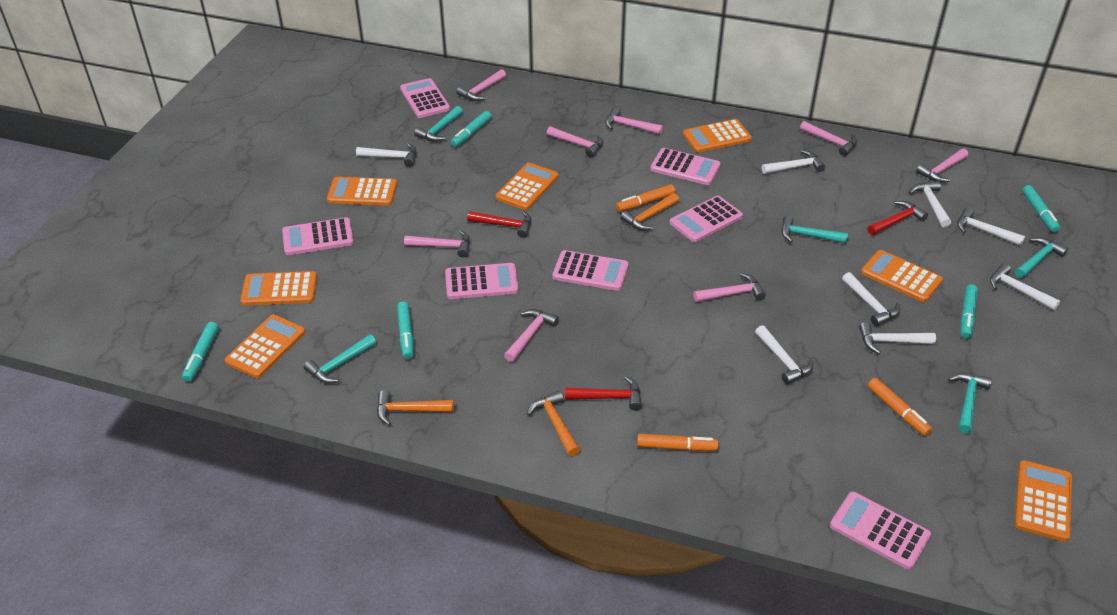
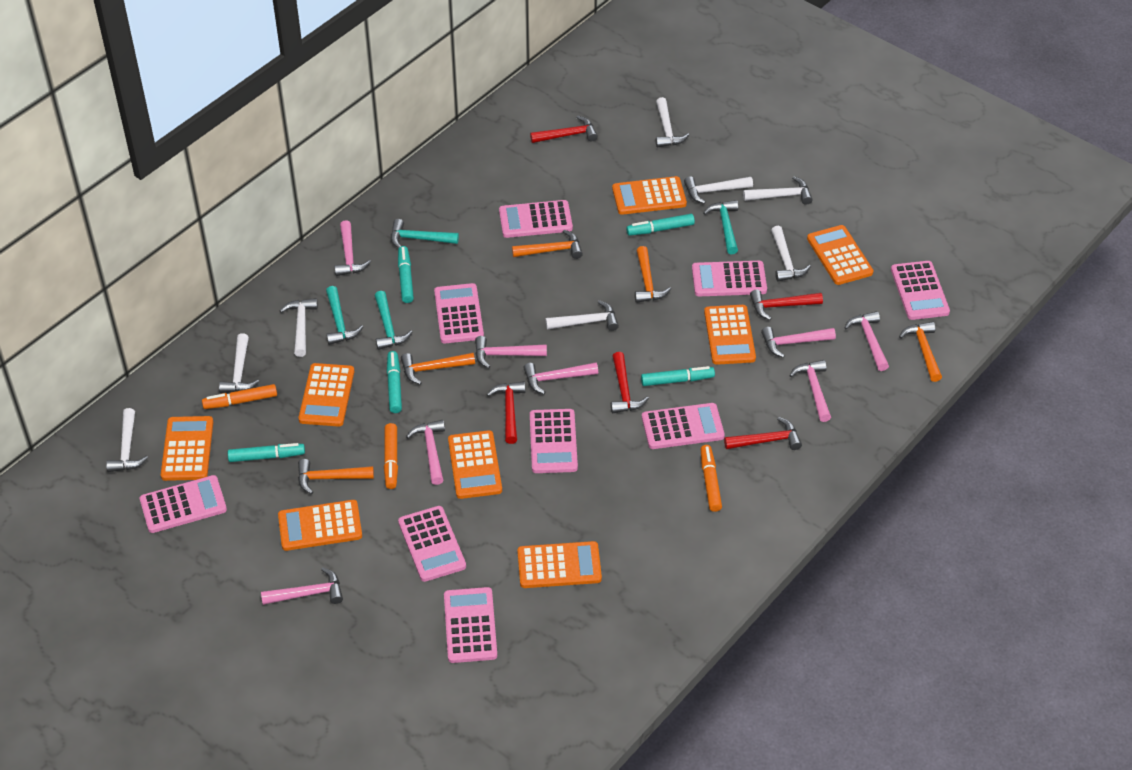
orange calculator: 7 -> 8
orange hammer: 3 -> 5
pink calculator: 7 -> 9
red hammer: 3 -> 5
turquoise hammer: 5 -> 4

